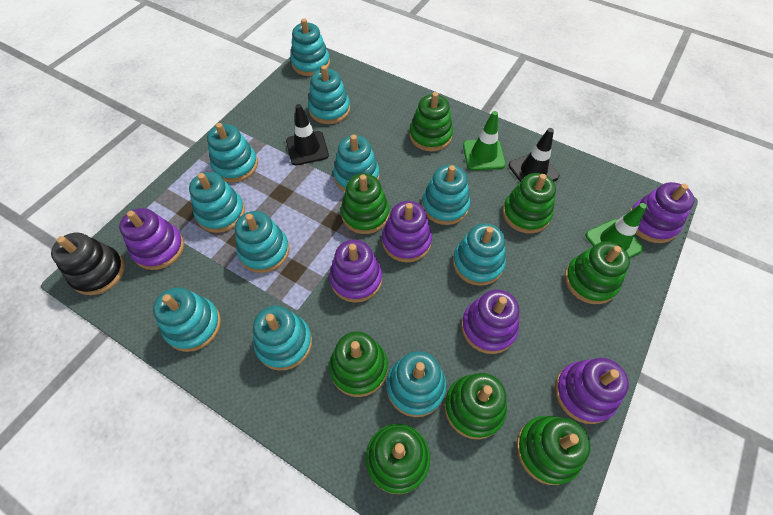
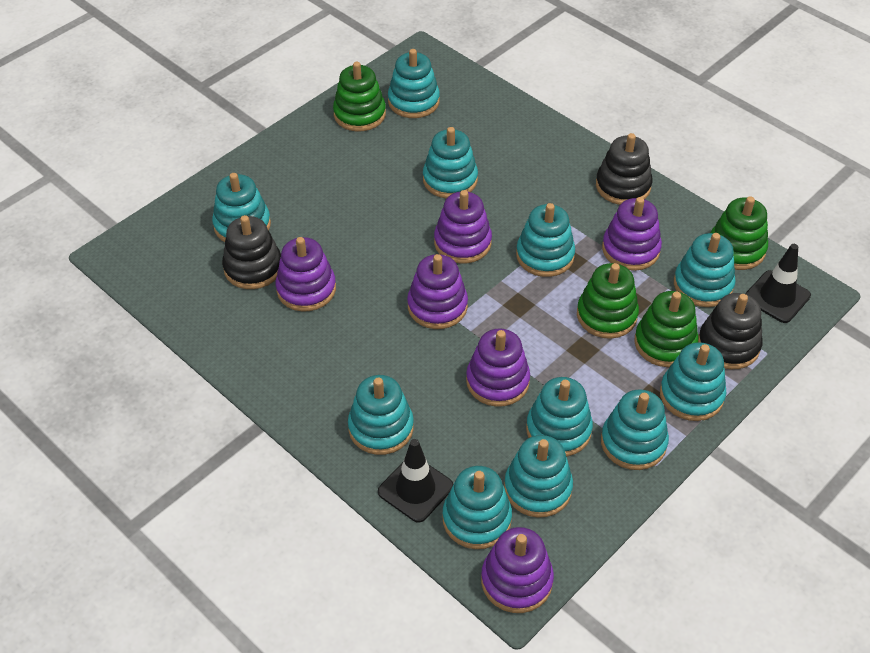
black stacking toy: 1 -> 3
green stacking toy: 8 -> 4
green traffic cone: 2 -> 0

